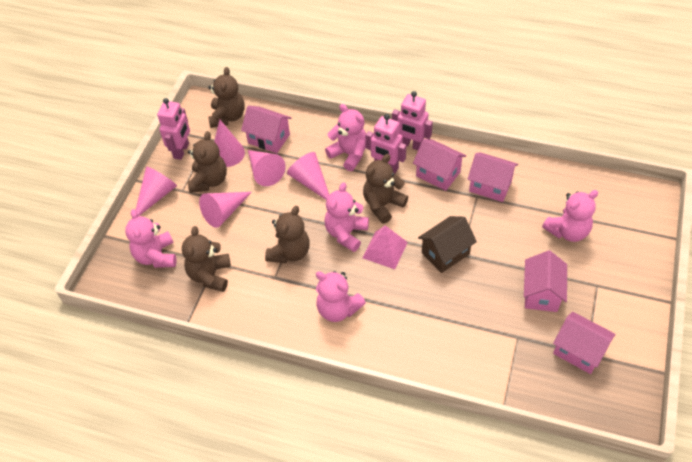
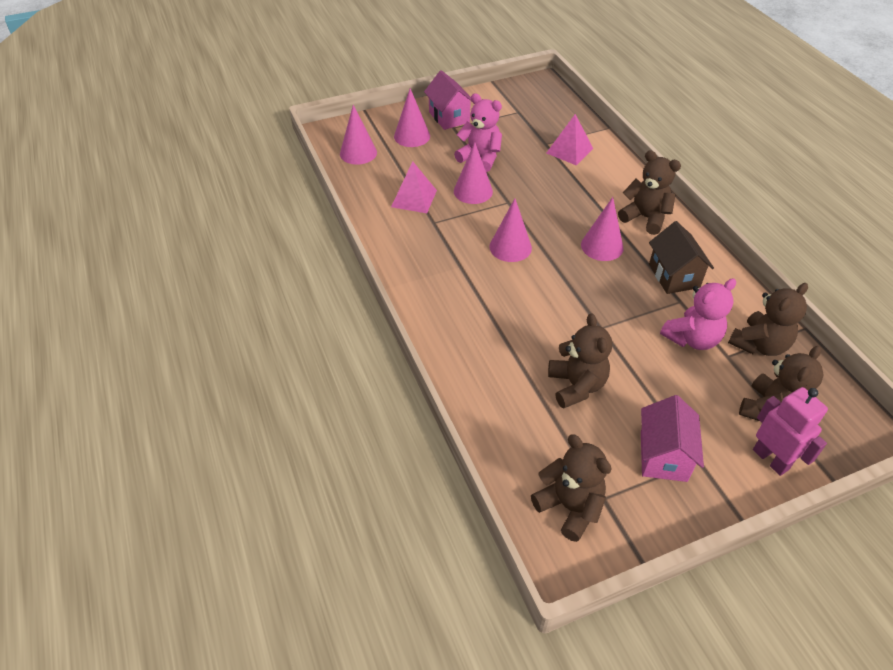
pink house: 5 -> 2
pink pyramid: 1 -> 2
pink robot: 3 -> 1
pink teddy bear: 5 -> 2

